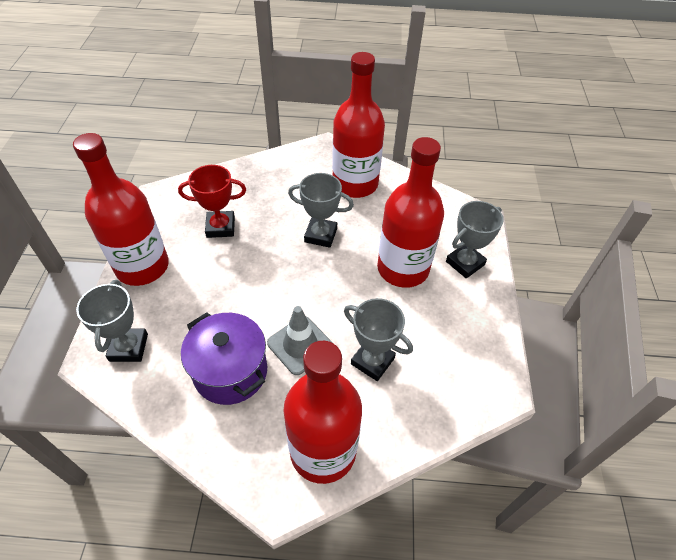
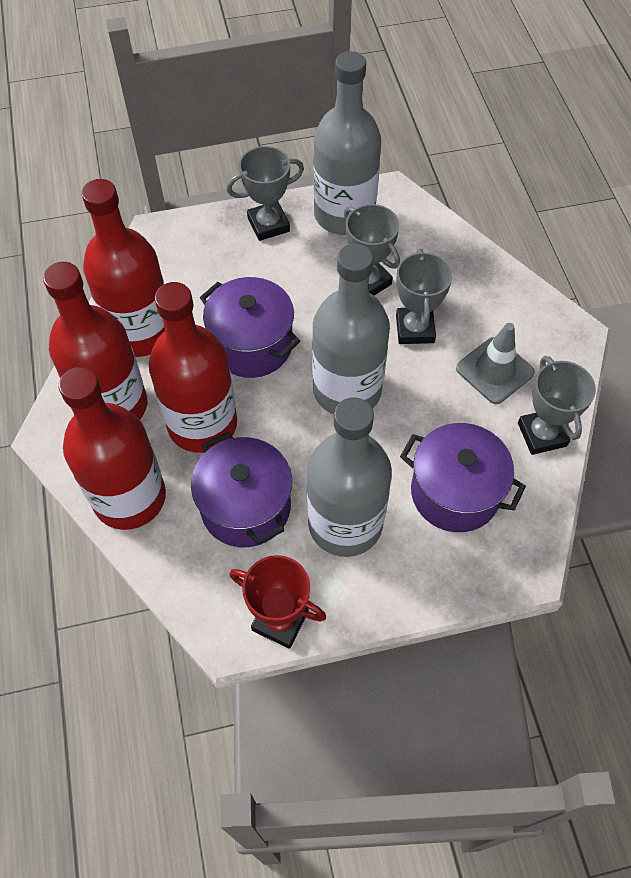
grey bottle: 0 -> 3
purple pot: 1 -> 3

